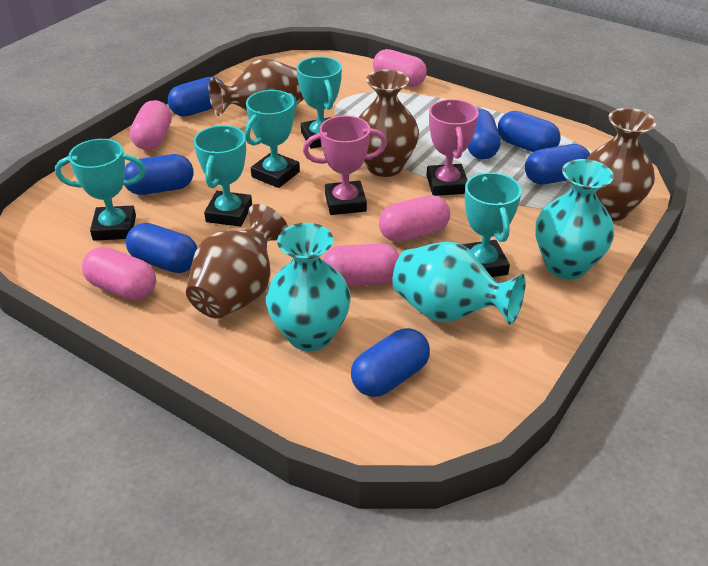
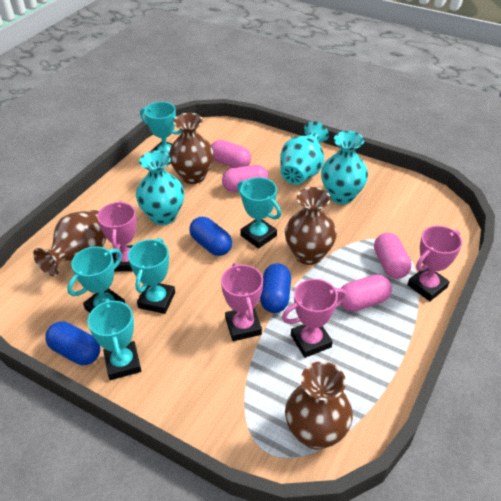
blue capsule: 7 -> 3
pink capsule: 5 -> 4
pink trophy: 2 -> 4

